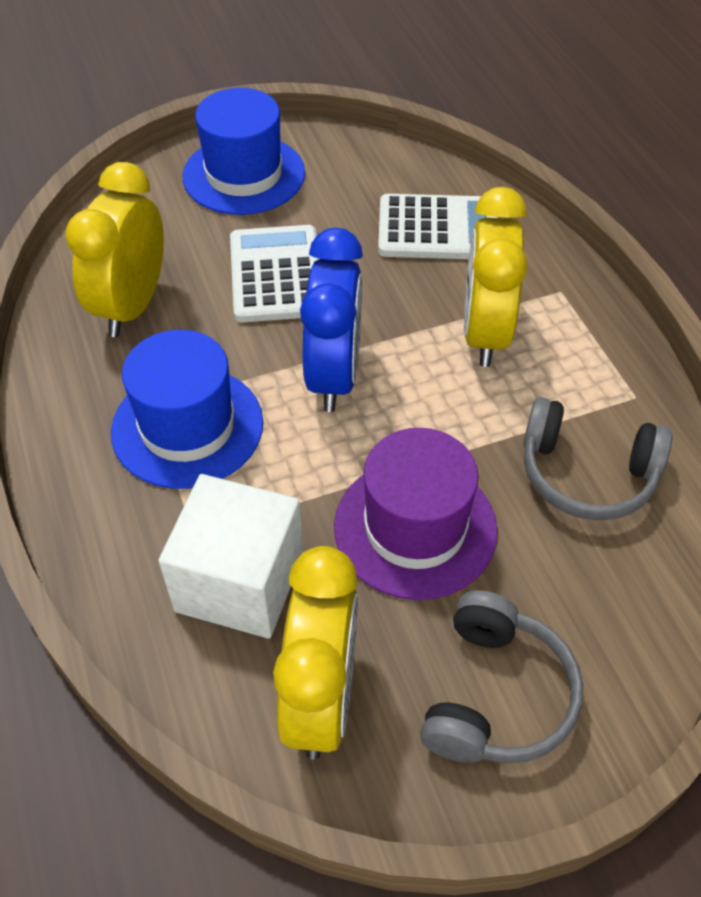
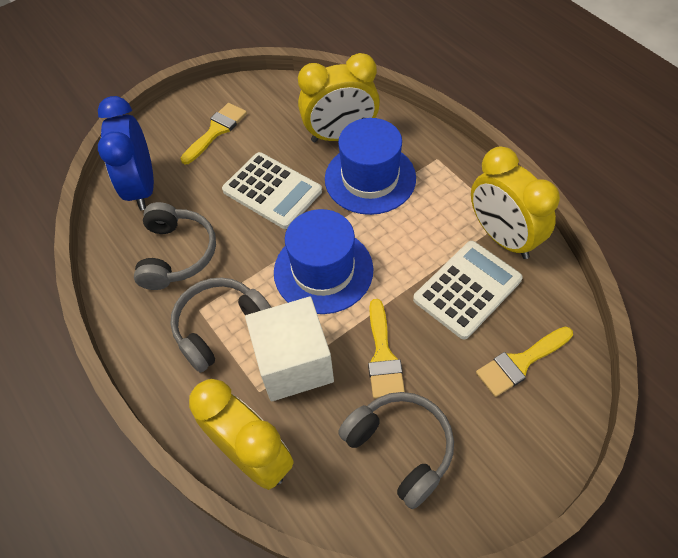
grey headphones: 2 -> 3
purple hat: 1 -> 0
yellow brush: 0 -> 3

